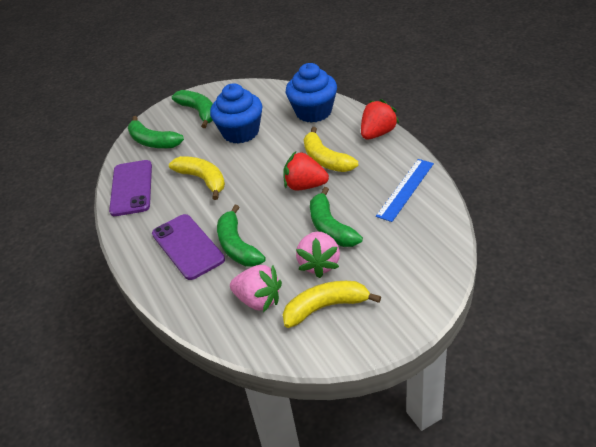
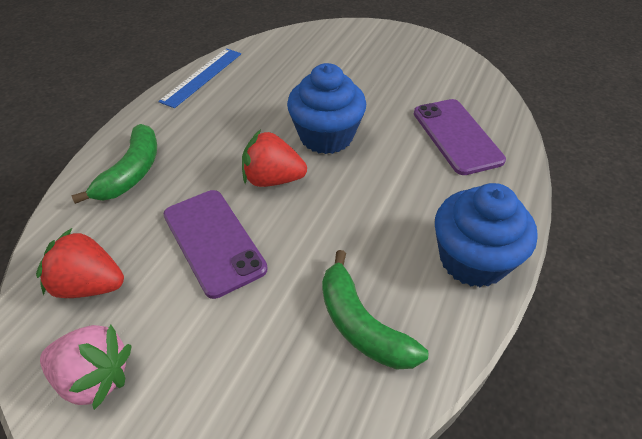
green banana: 4 -> 2
pink strawberry: 2 -> 1
yellow banana: 3 -> 0

